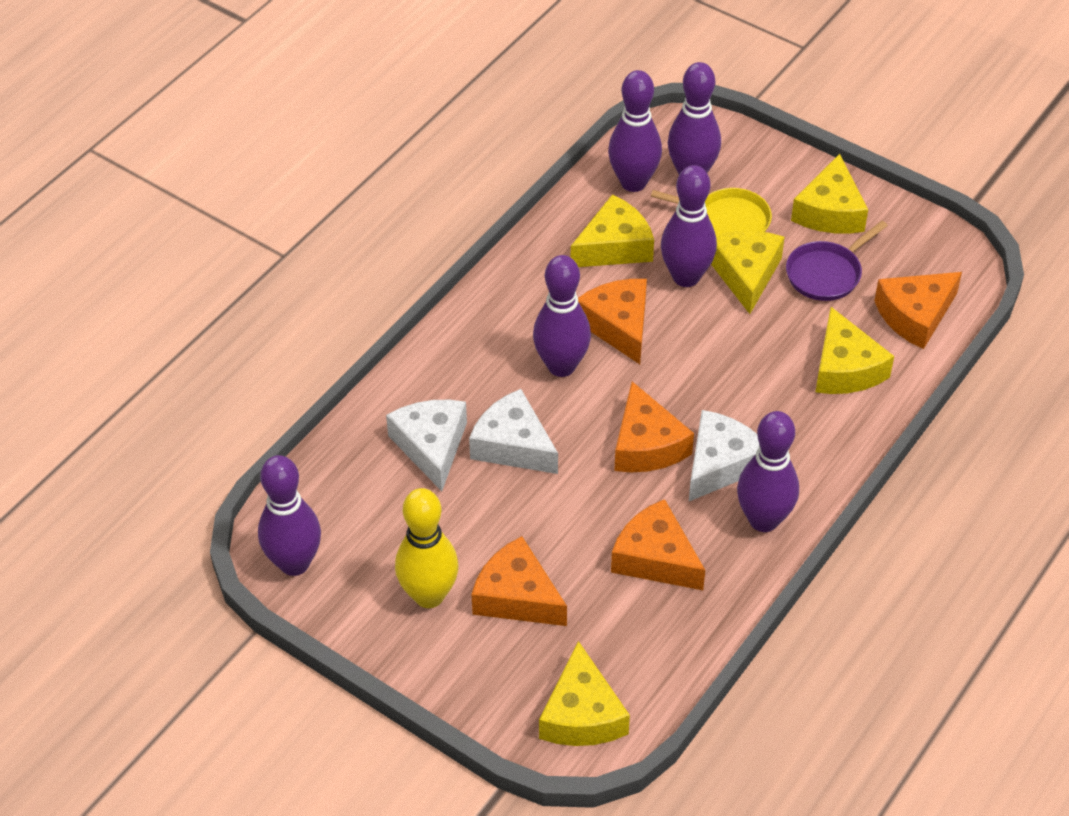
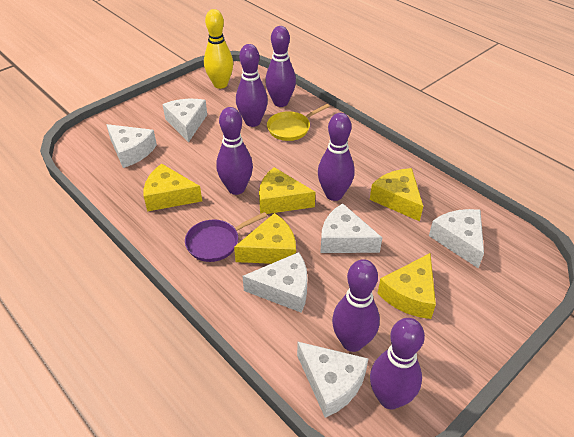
orange cheese: 5 -> 0
white cheese: 3 -> 6

